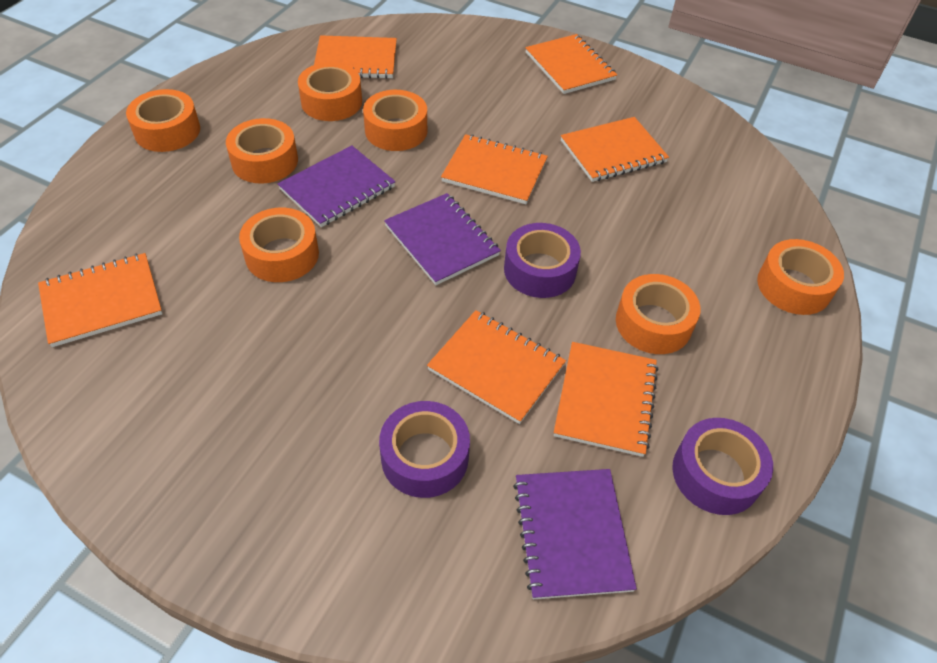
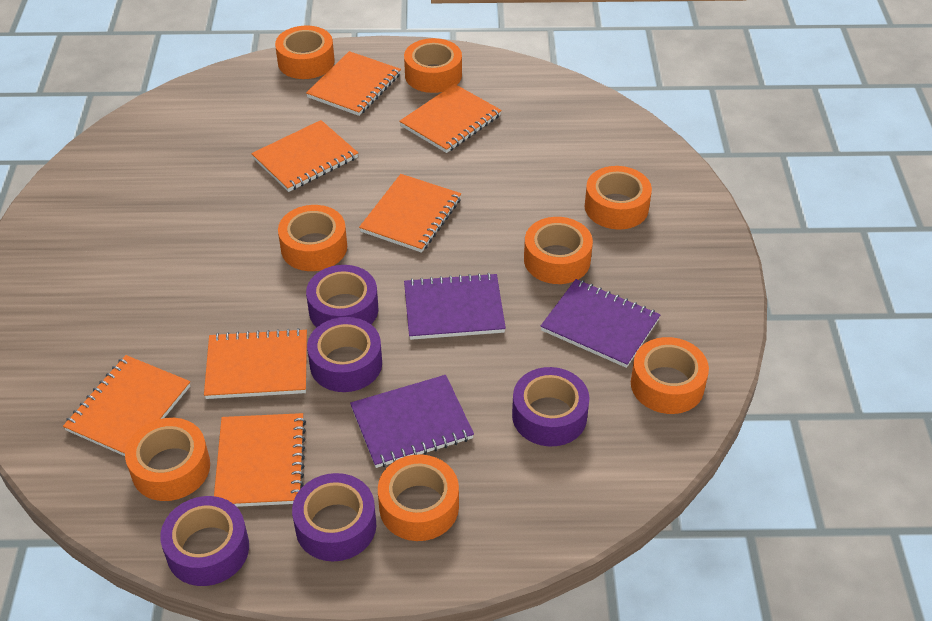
orange tape: 7 -> 8
purple tape: 3 -> 5

